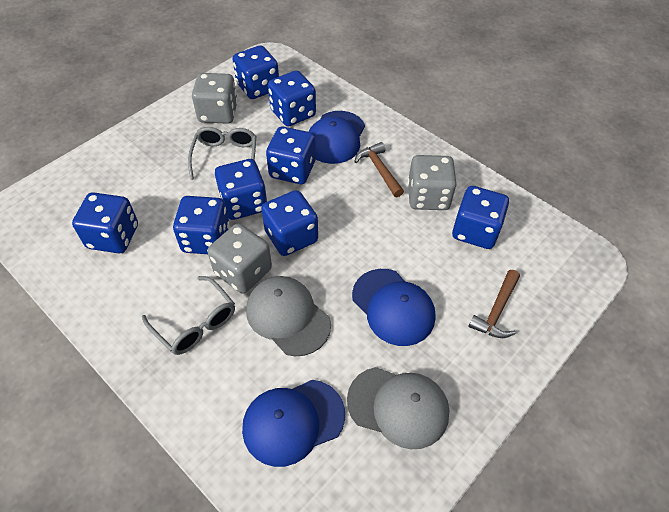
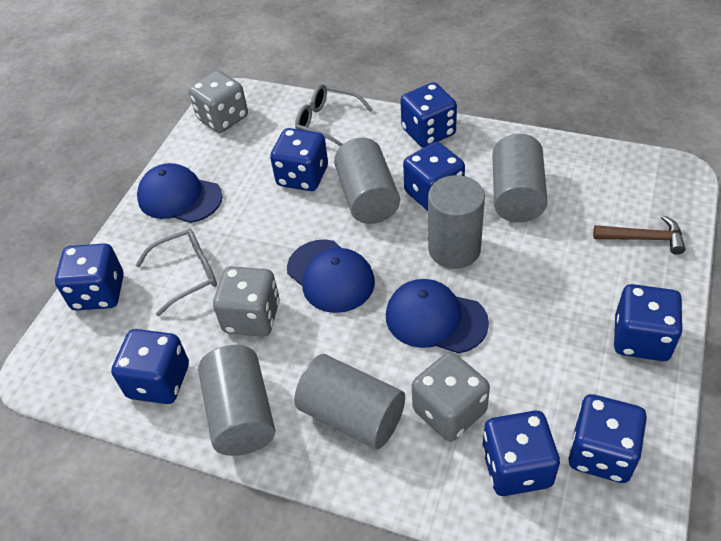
brown hammer: 2 -> 1
grey cap: 2 -> 0
grey cylinder: 0 -> 5

